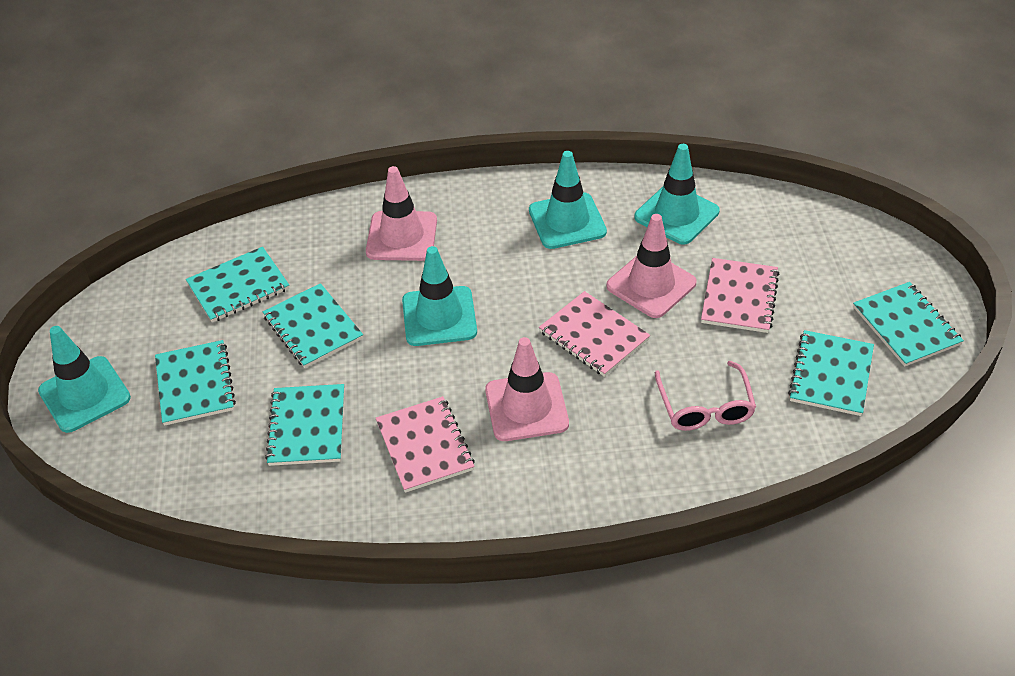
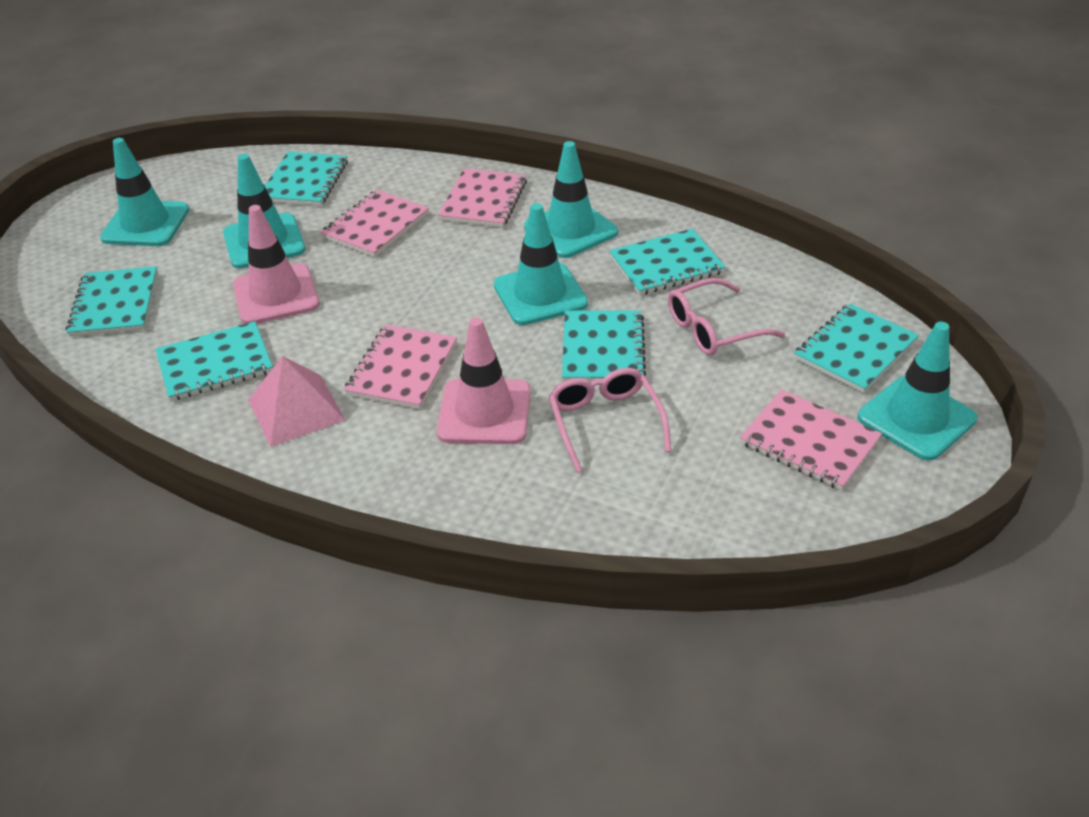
pink glasses: 1 -> 2
pink notebook: 3 -> 4
pink pyramid: 0 -> 1
pink traffic cone: 3 -> 2
turquoise traffic cone: 4 -> 5

